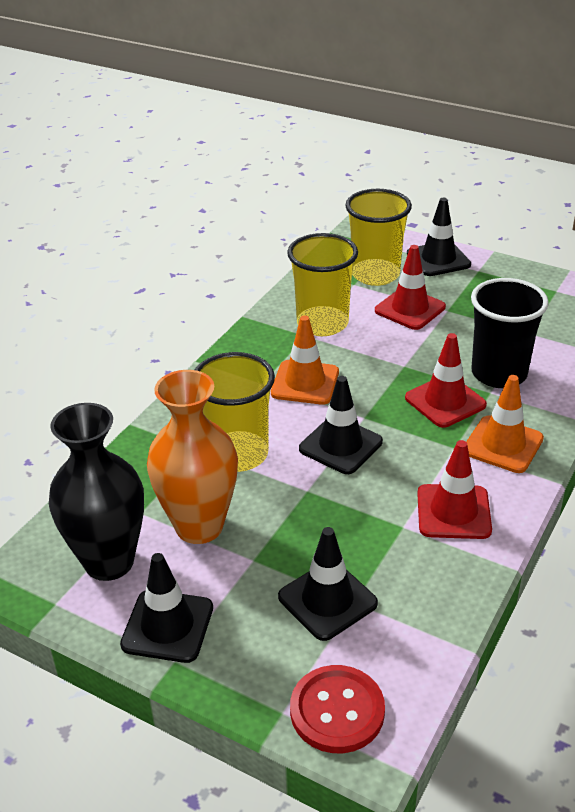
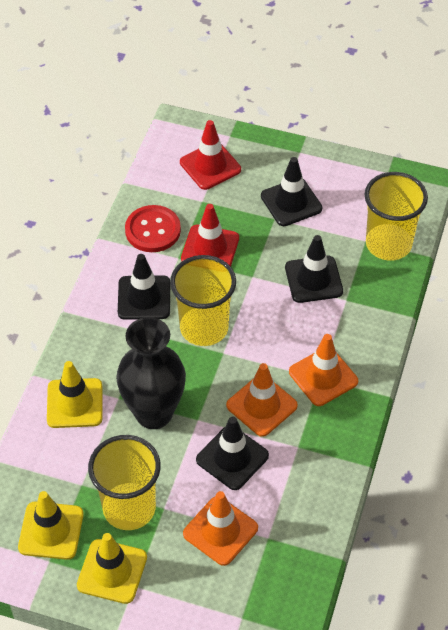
black cup: 1 -> 0
orange traffic cone: 2 -> 3
orange vase: 1 -> 0
red traffic cone: 3 -> 2
yellow traffic cone: 0 -> 3

